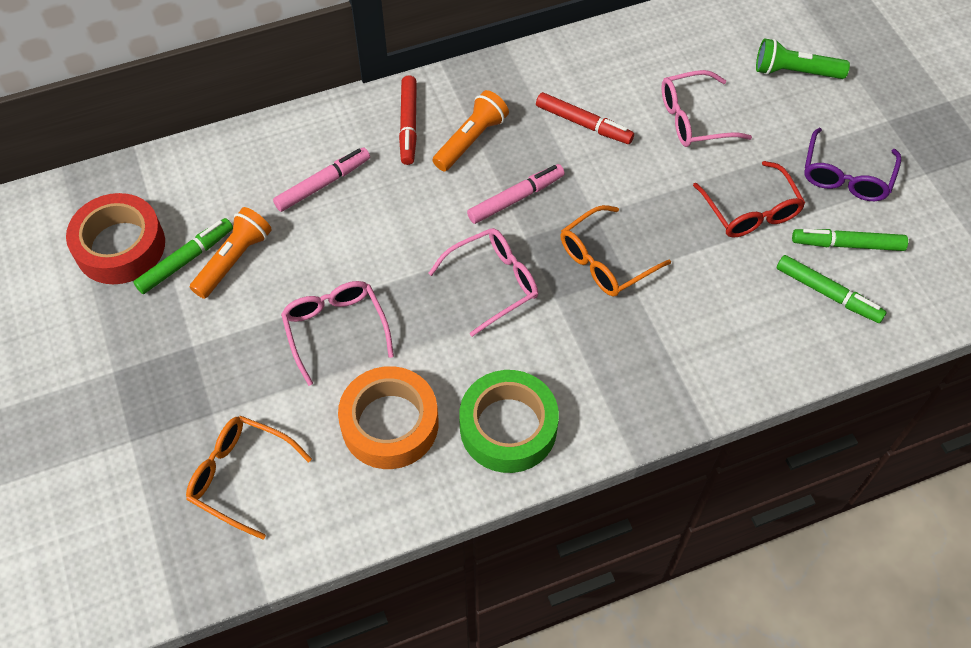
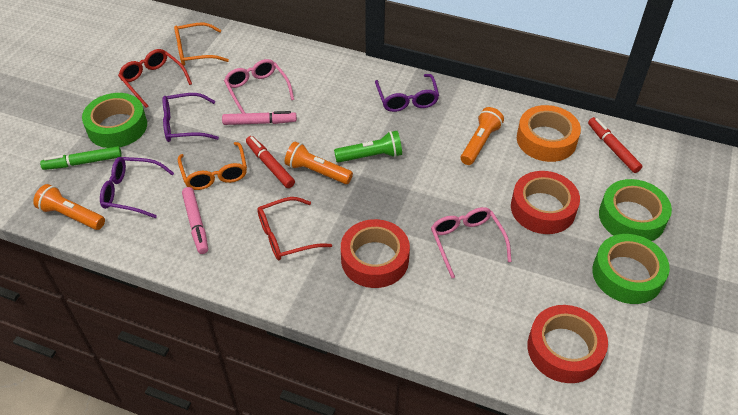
green marker: 3 -> 1
green tape: 1 -> 3
orange flashlight: 2 -> 3
pink glasses: 3 -> 2
purple glasses: 1 -> 3
red glasses: 1 -> 2
red tape: 1 -> 3

